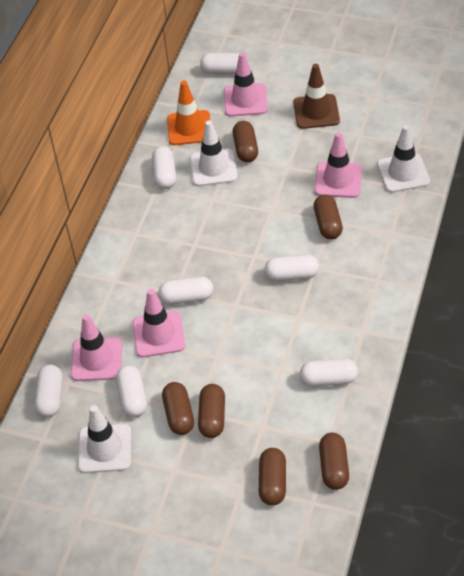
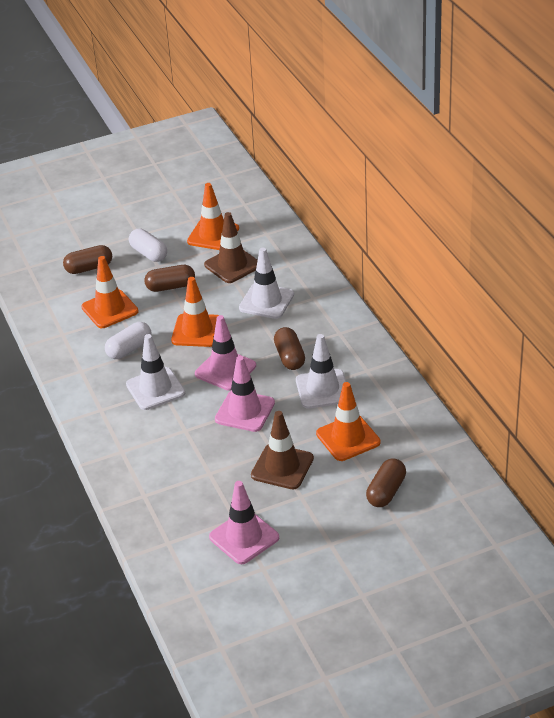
brown capsule: 6 -> 4
brown traffic cone: 1 -> 2
orange traffic cone: 1 -> 4
pink traffic cone: 4 -> 3
white capsule: 7 -> 2

